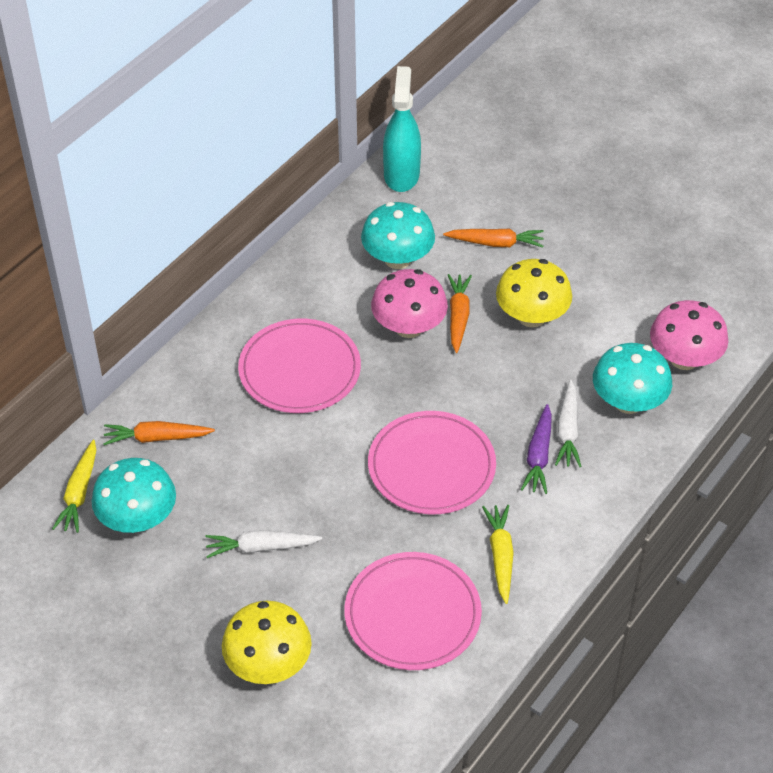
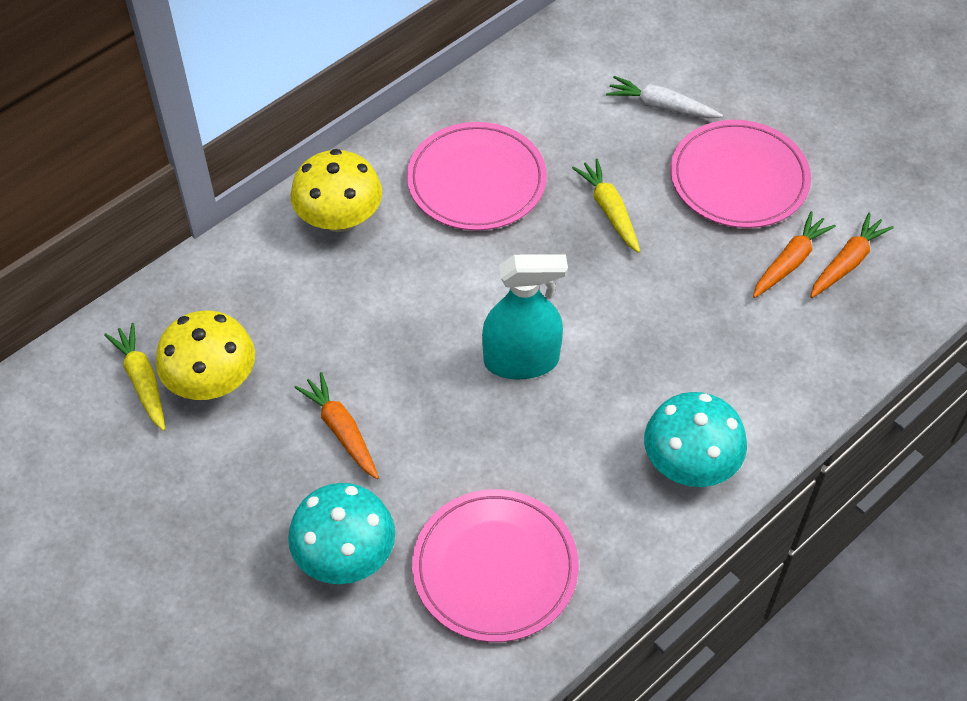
pink mushroom: 2 -> 0
purple carrot: 1 -> 0
turquoise mushroom: 3 -> 2
white carrot: 2 -> 1

